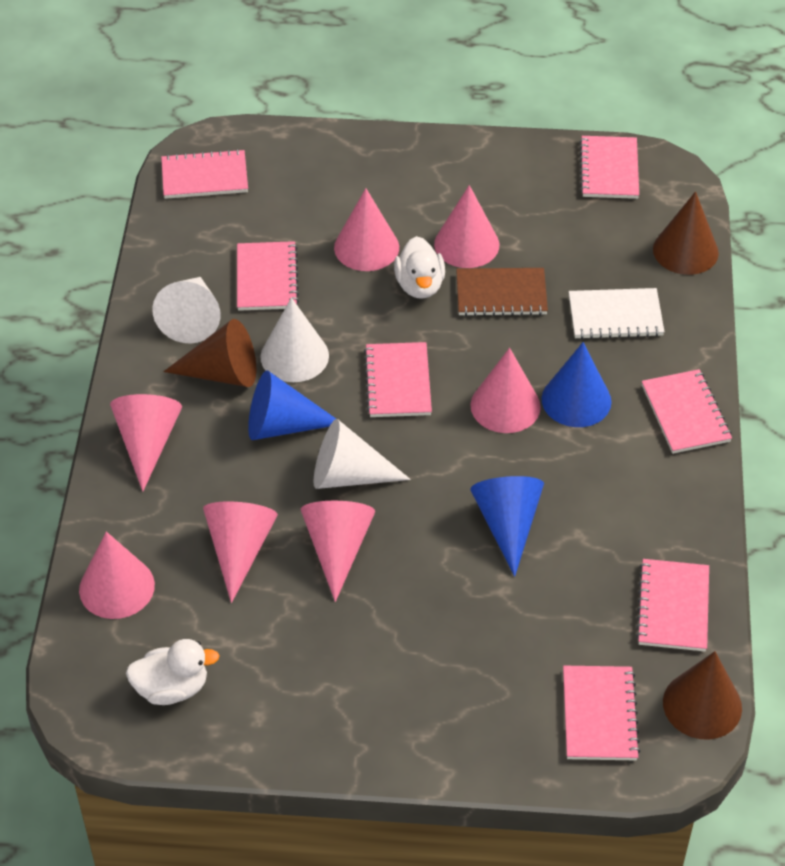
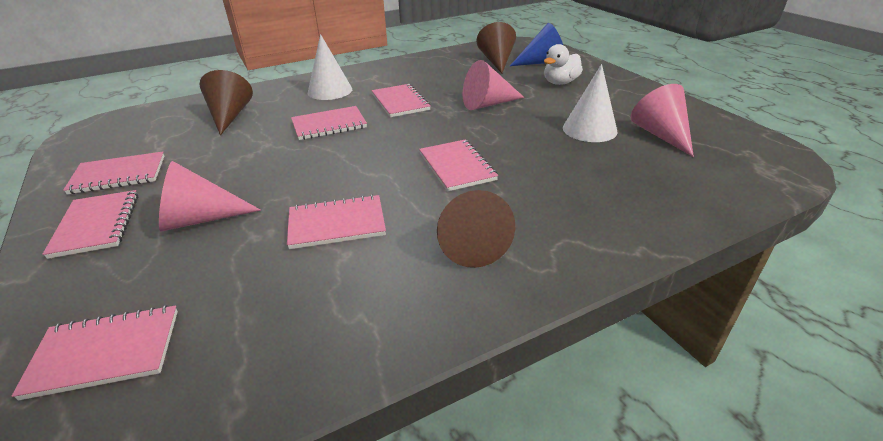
blue cone: 3 -> 1
brown notebook: 1 -> 0
pink cone: 7 -> 3
white cone: 3 -> 2
white duck: 2 -> 1
white notebook: 1 -> 0

